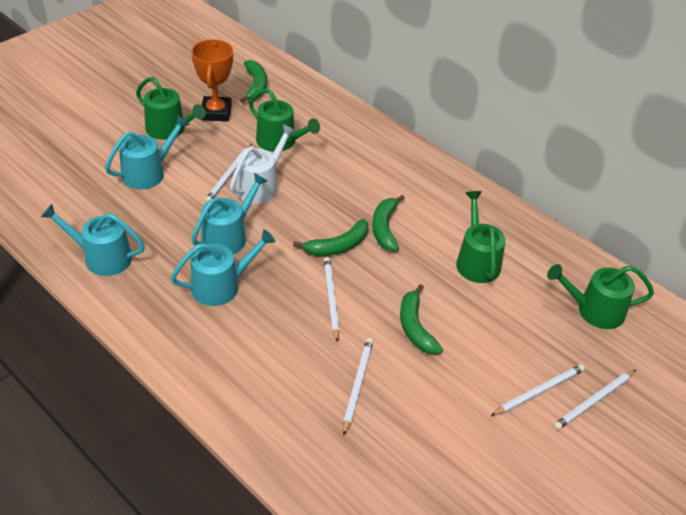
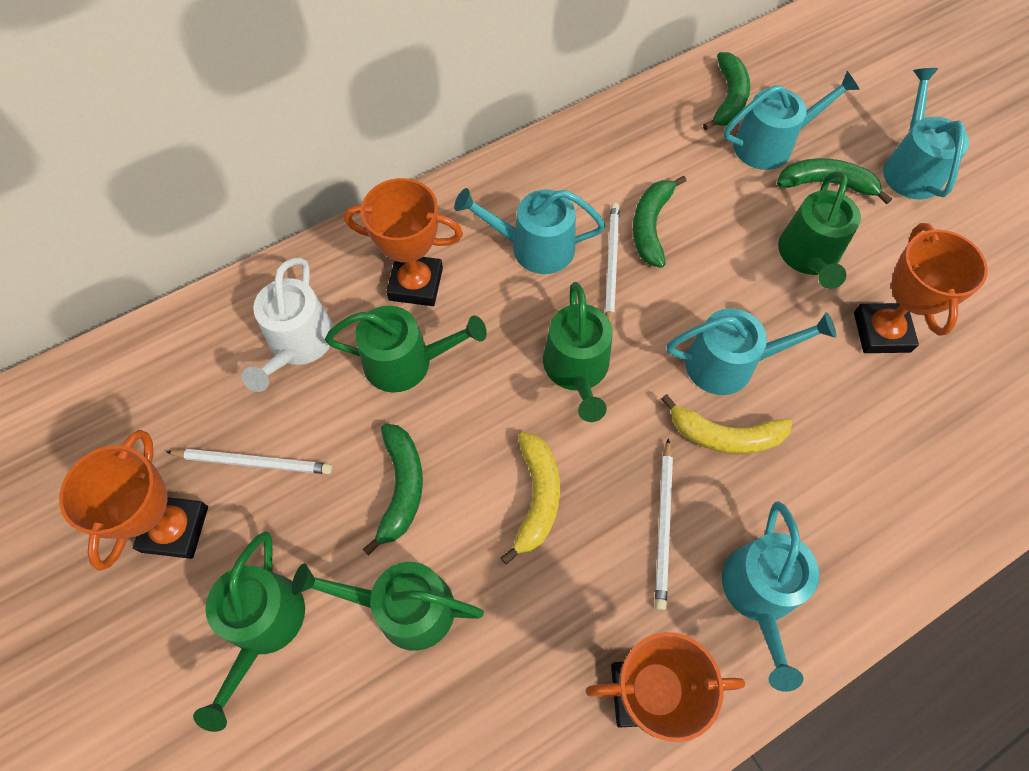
green watering can: 4 -> 5
orange trophy: 1 -> 4
turquoise watering can: 4 -> 5
white pencil: 5 -> 3
yellow banana: 0 -> 2

